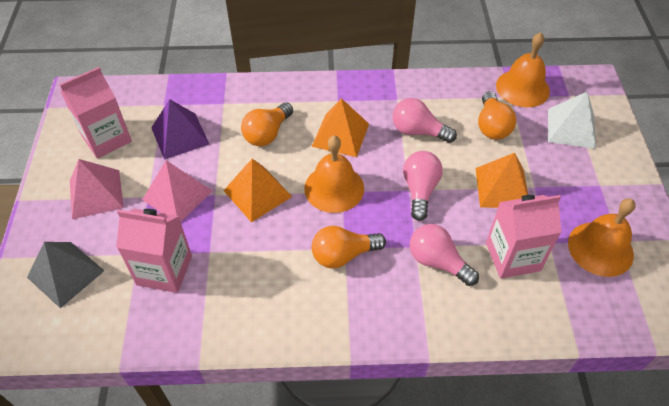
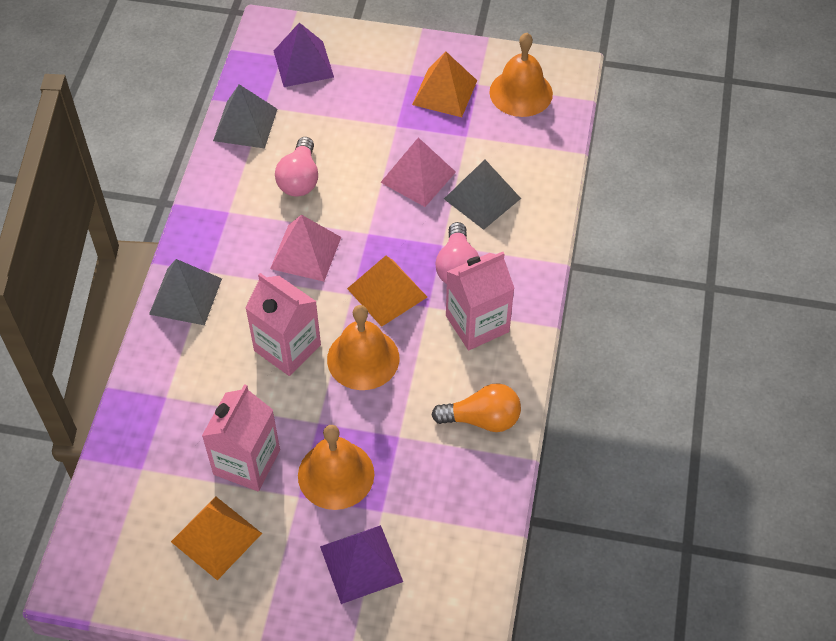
grey pyramid: 1 -> 3
orange light bulb: 3 -> 1
pink light bulb: 3 -> 2
purple pyramid: 1 -> 2
white pyramid: 1 -> 0

